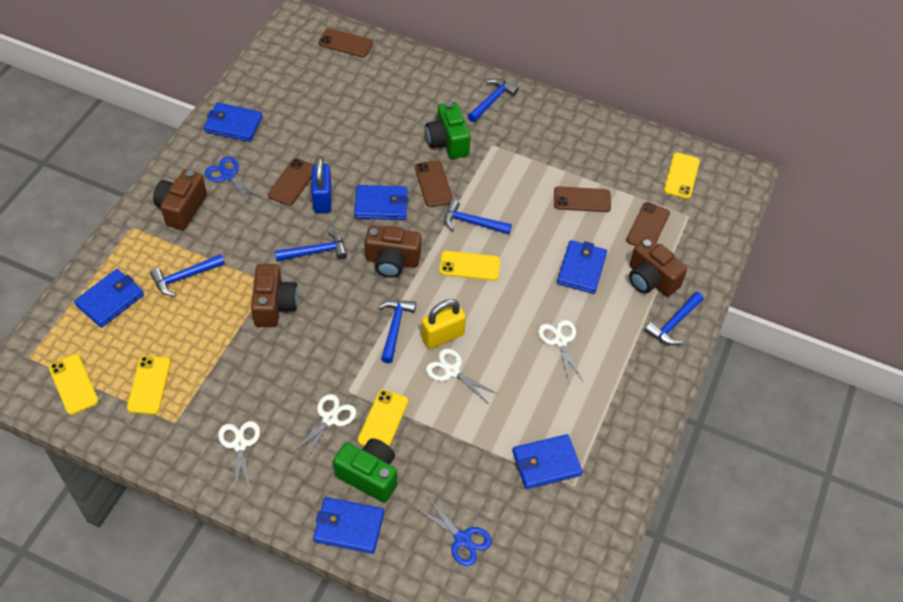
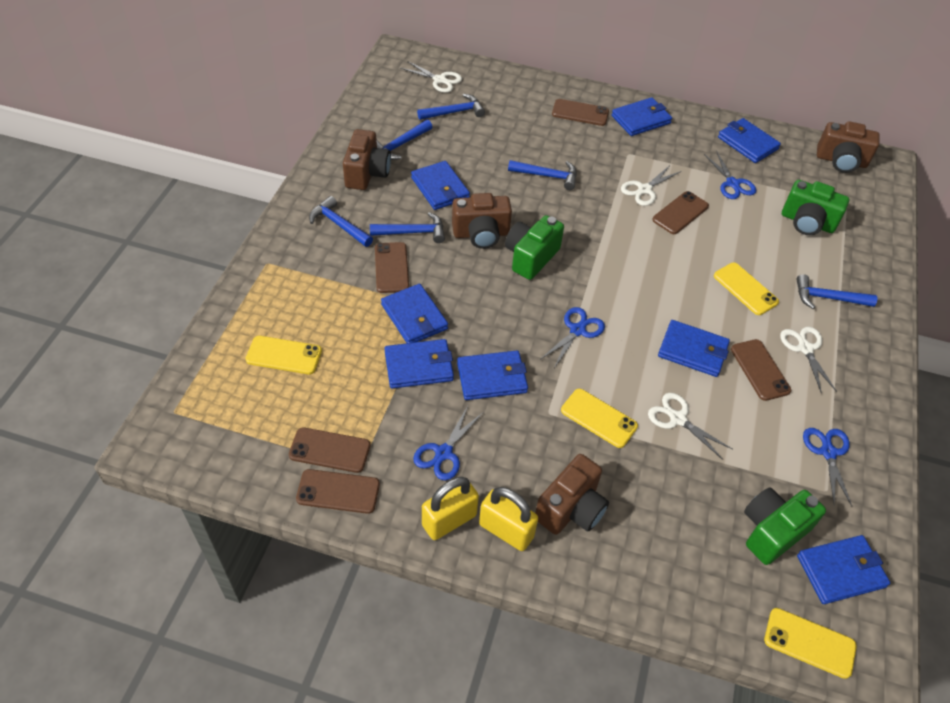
blue padlock: 1 -> 0
blue scissors: 2 -> 4
blue wallet: 6 -> 8
brown phone: 5 -> 6
green camera: 2 -> 3
yellow padlock: 1 -> 2
yellow phone: 5 -> 4

